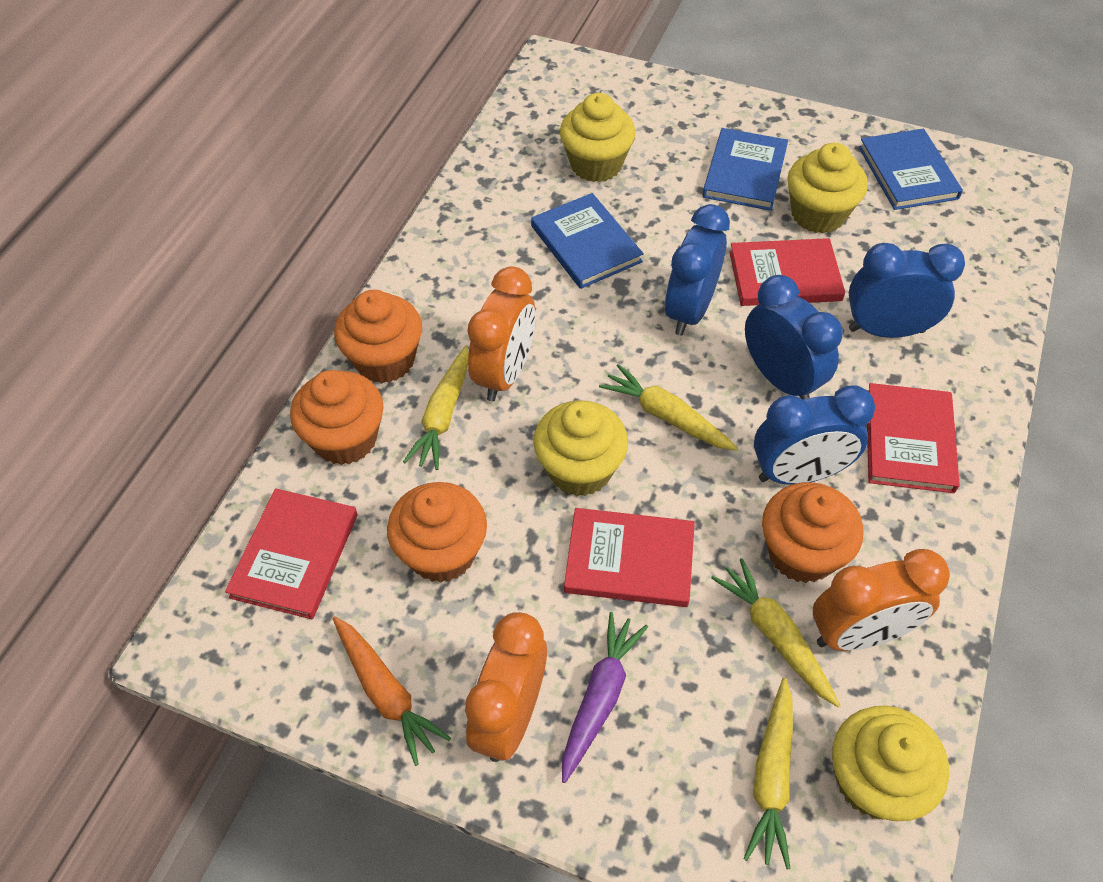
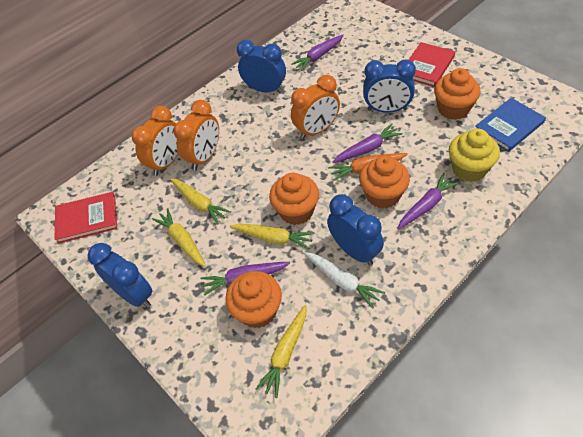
blue book: 3 -> 1
purple carrot: 1 -> 4
red book: 4 -> 2
white carrot: 0 -> 1
yellow cupcake: 4 -> 1

